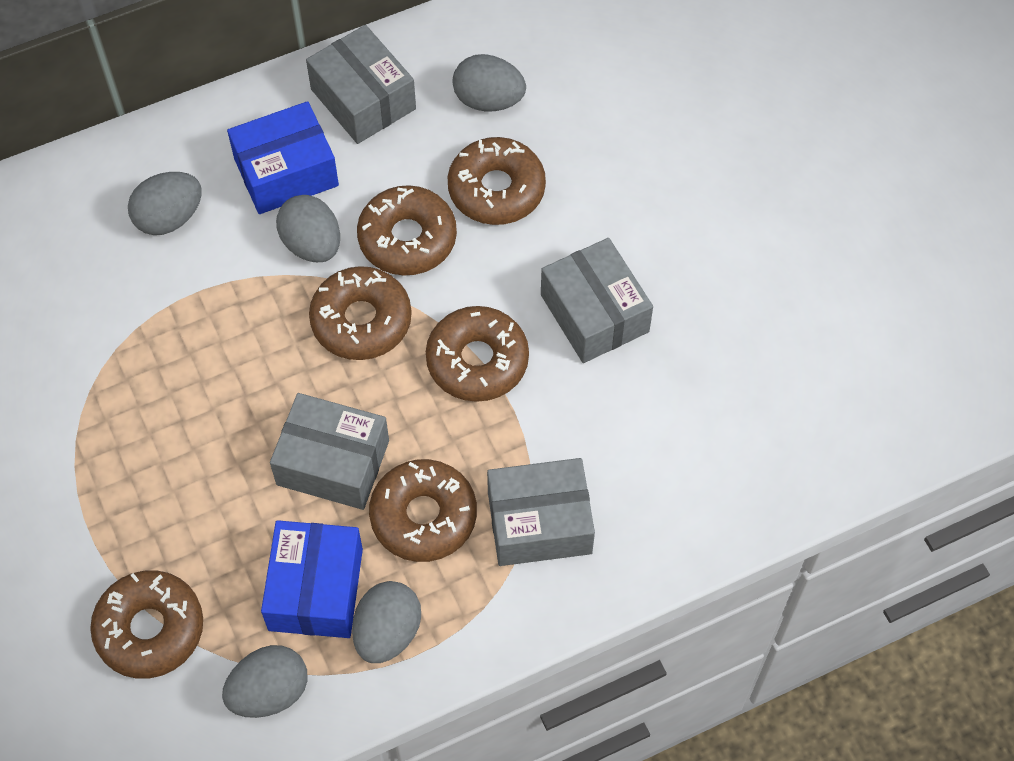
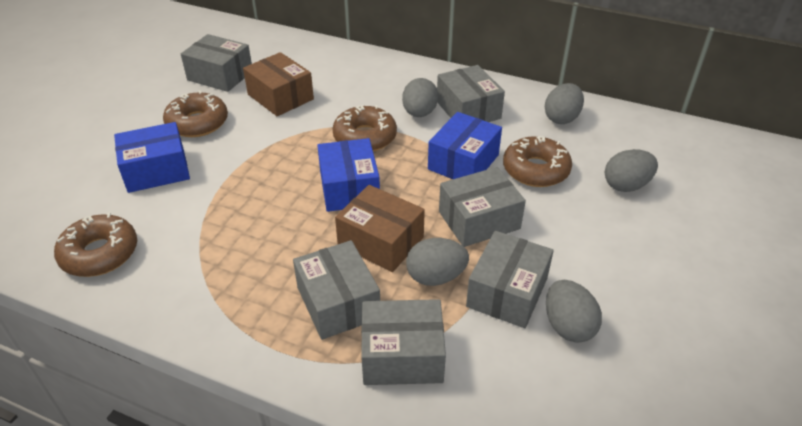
blue box: 2 -> 3
brown box: 0 -> 2
brown donut: 6 -> 4
grey box: 4 -> 6

